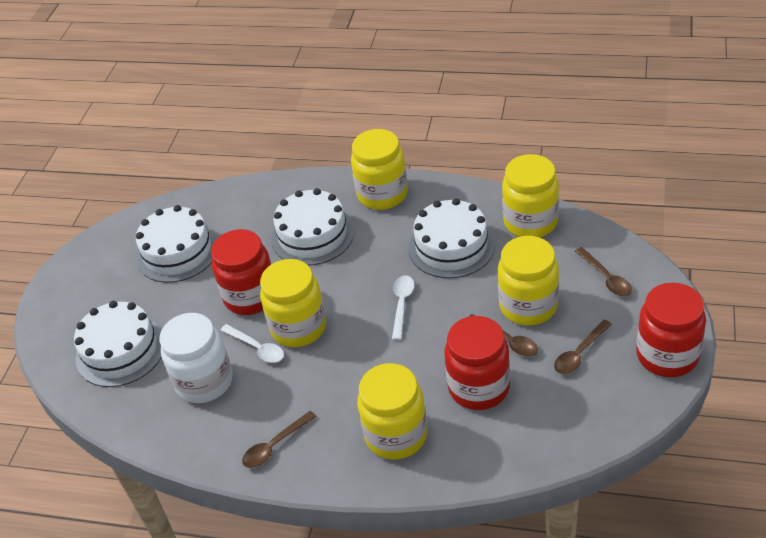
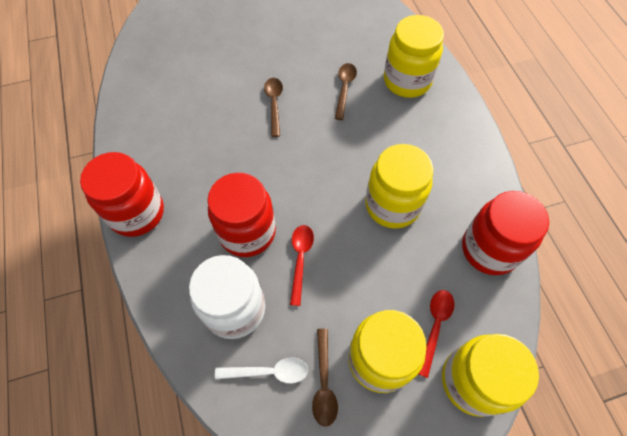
brown spoon: 4 -> 3
red spoon: 0 -> 2
white cake: 4 -> 0
white spoon: 2 -> 1
yellow jar: 5 -> 4

